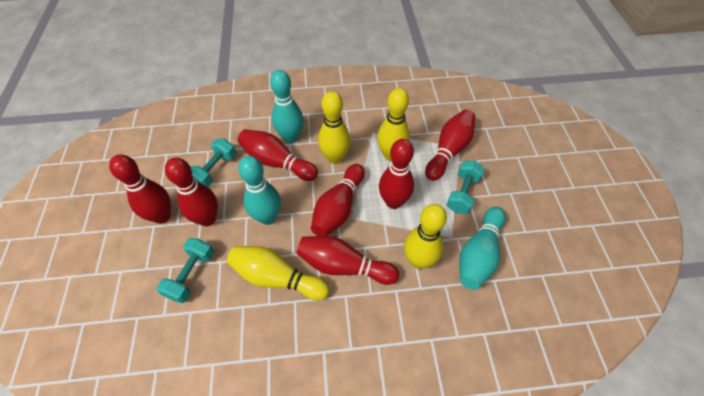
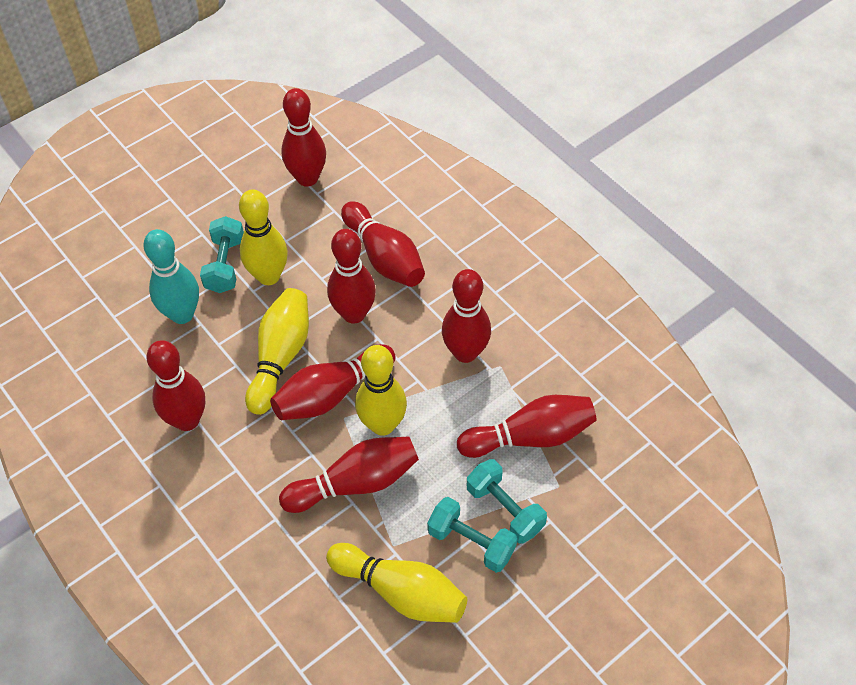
red bowling pin: 7 -> 8
turquoise bowling pin: 3 -> 1

